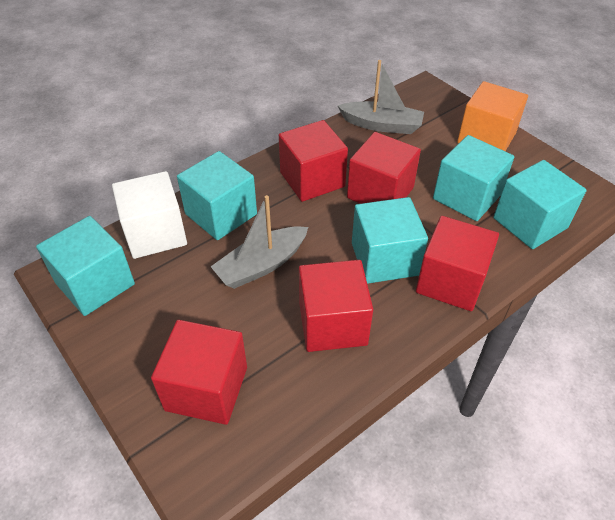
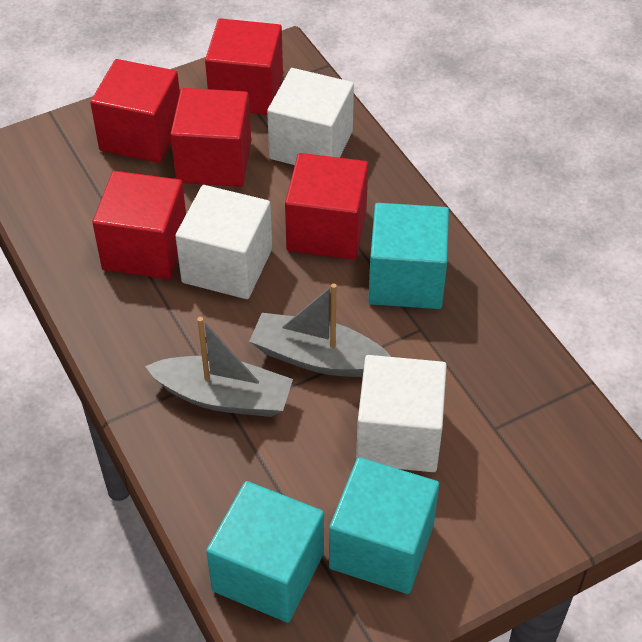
orange cube: 1 -> 0
turquoise cube: 5 -> 3
white cube: 1 -> 3

